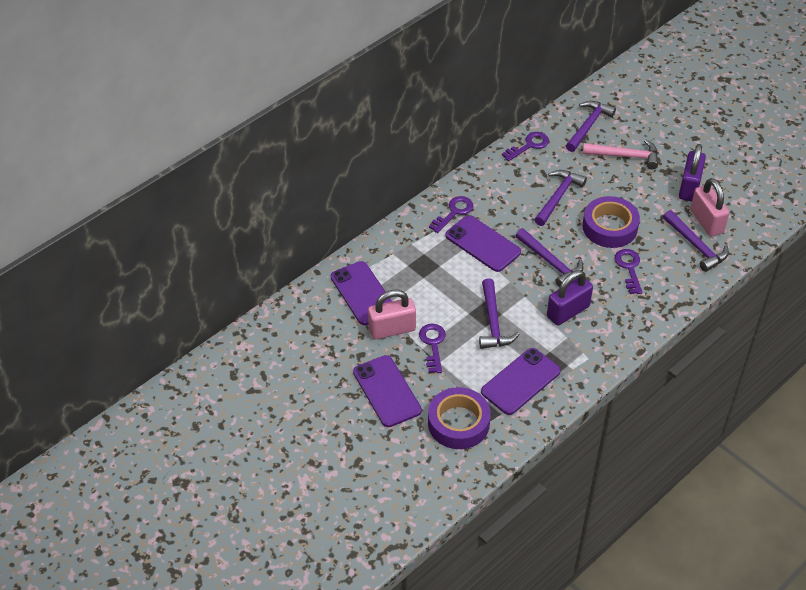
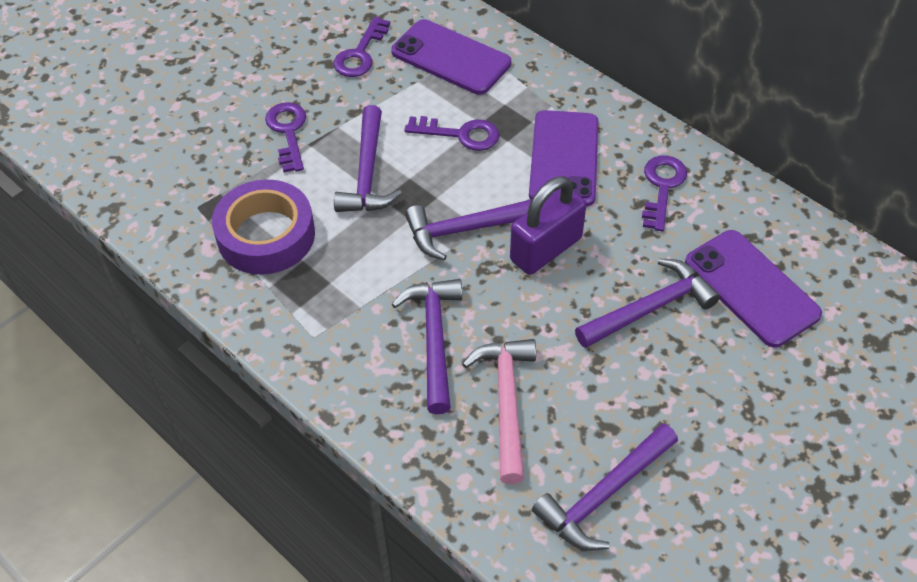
pink padlock: 2 -> 0
purple padlock: 2 -> 1
purple phone: 4 -> 3
purple tape: 2 -> 1

